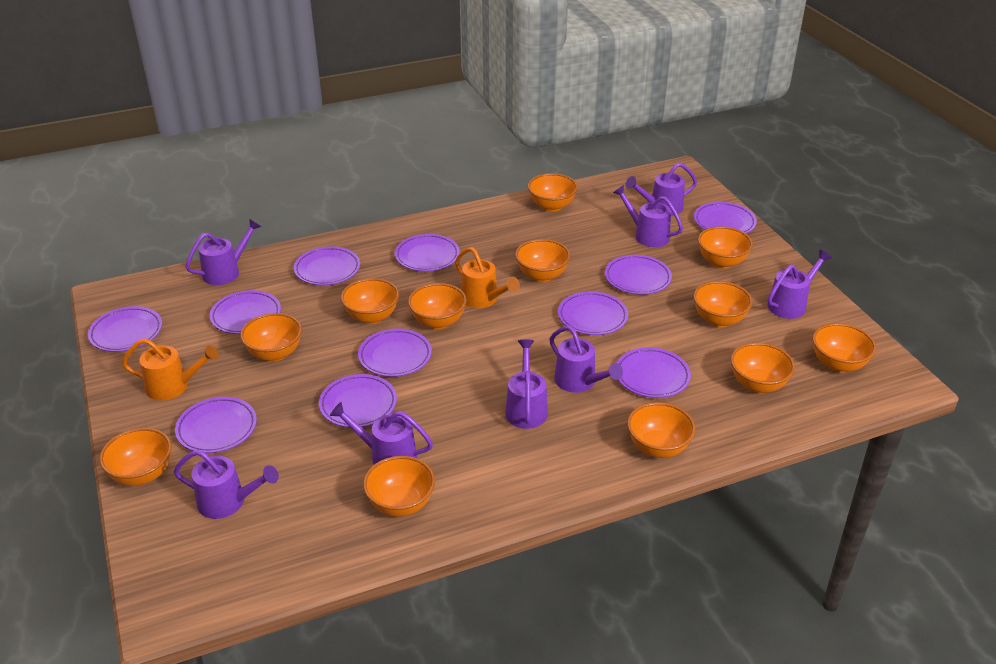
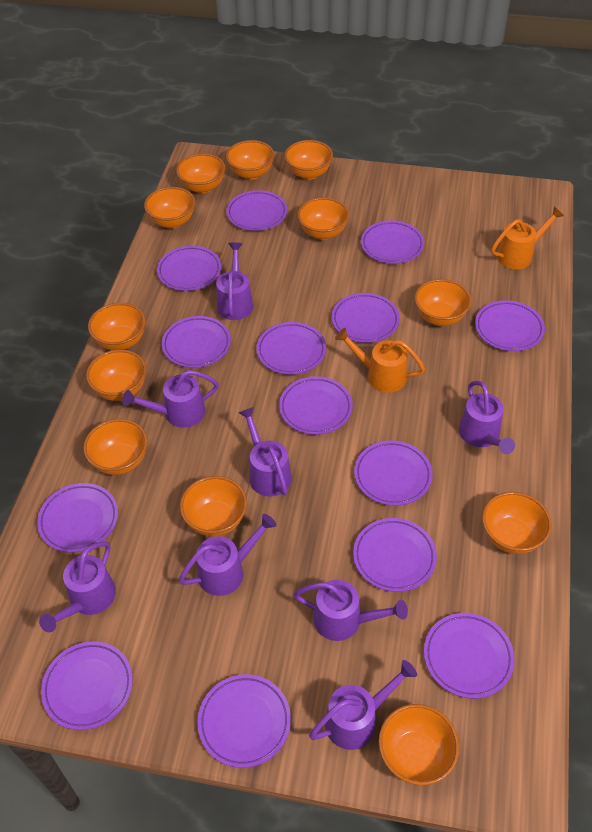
purple plate: 11 -> 14

